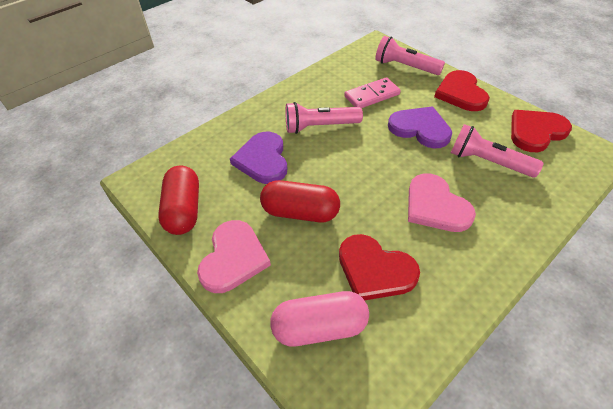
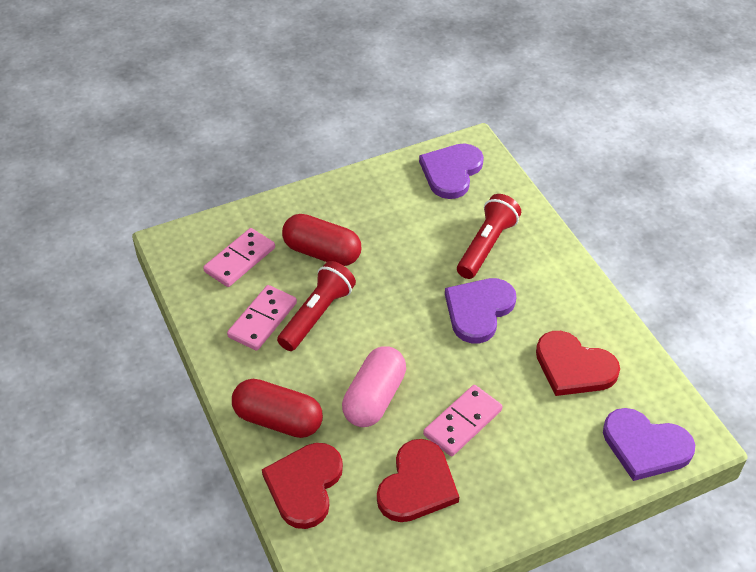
pink domino: 1 -> 3
pink flashlight: 3 -> 0
pink heart: 2 -> 0
purple heart: 2 -> 3
red flashlight: 0 -> 2

